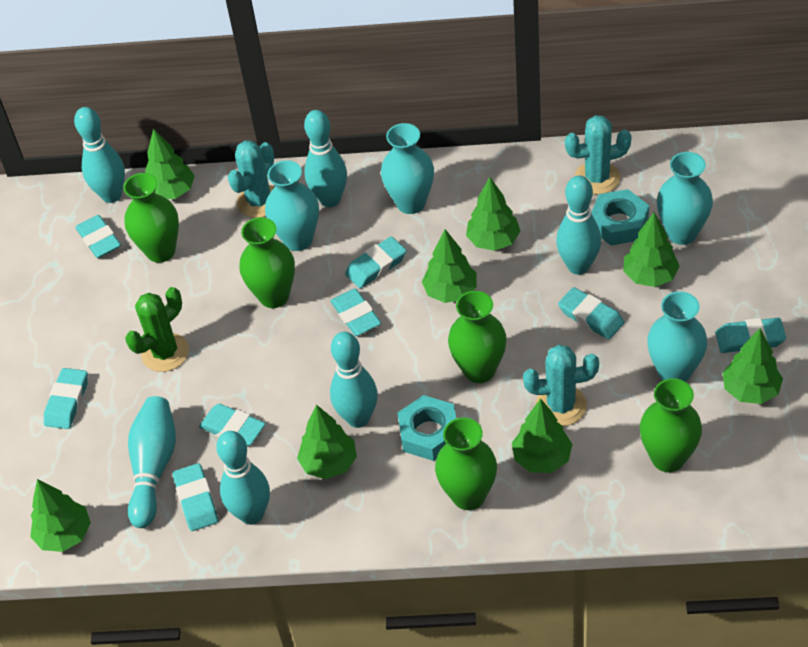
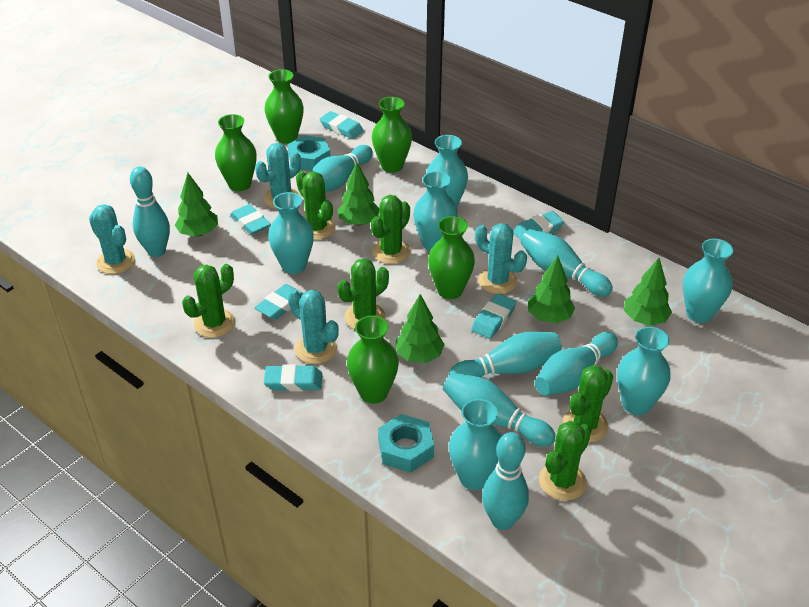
green cactus: 1 -> 6
green tree: 8 -> 5
turquoise bowling pin: 6 -> 7
turquoise cactus: 3 -> 4
turquoise eraser: 8 -> 6
turquoise vase: 4 -> 6

